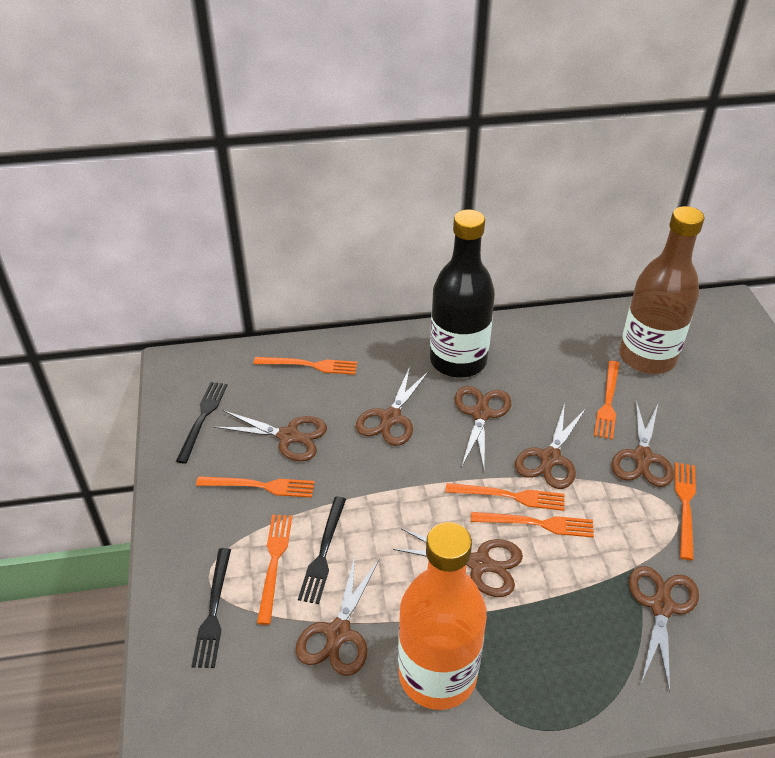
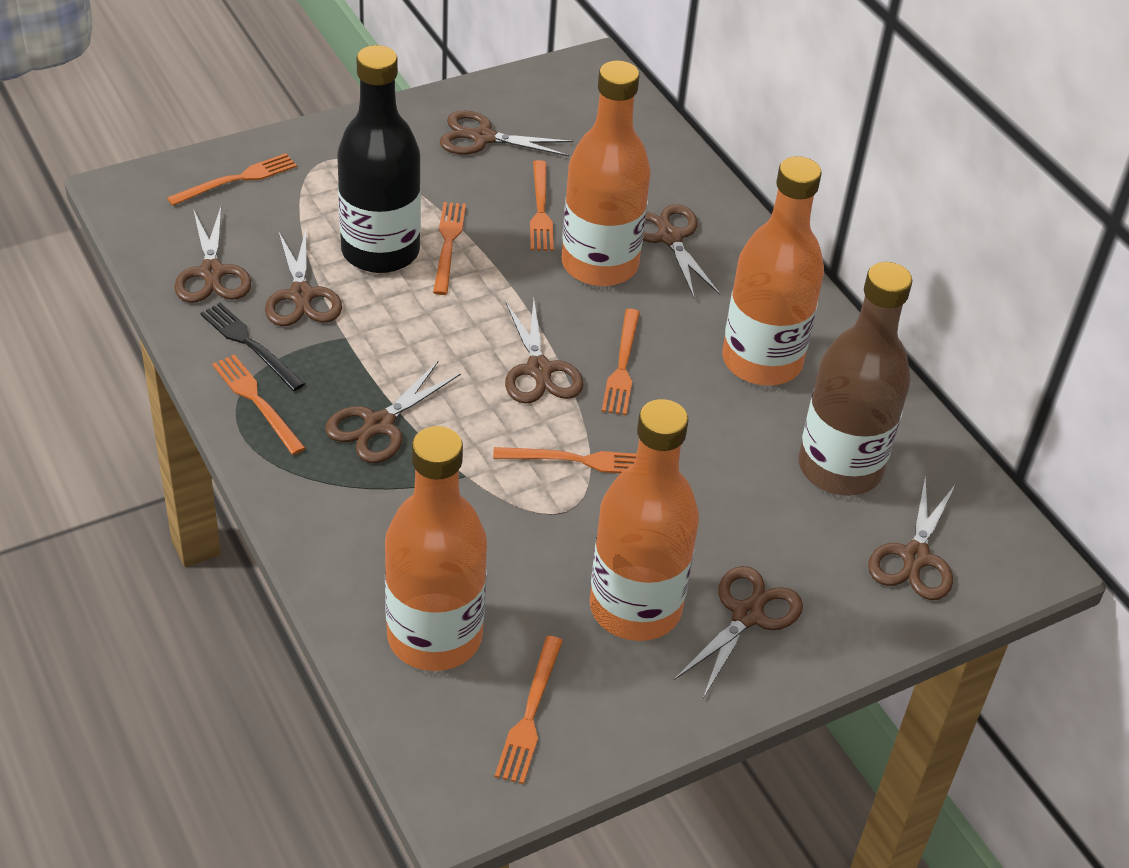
black fork: 3 -> 1
orange bottle: 1 -> 4

